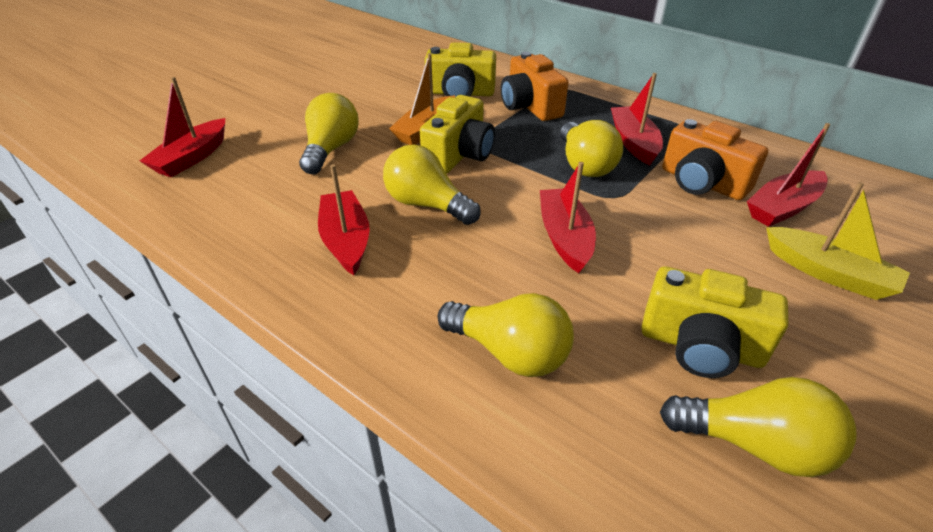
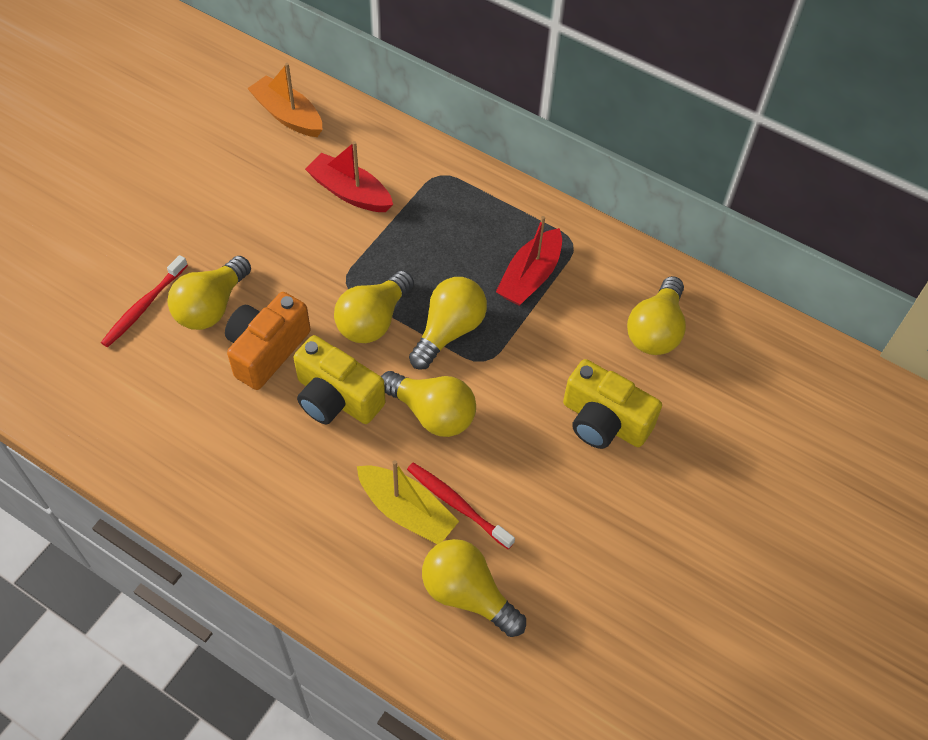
orange camera: 2 -> 1
red boat: 5 -> 2
red toothbrush: 0 -> 2
yellow camera: 3 -> 2
yellow light bulb: 5 -> 6

